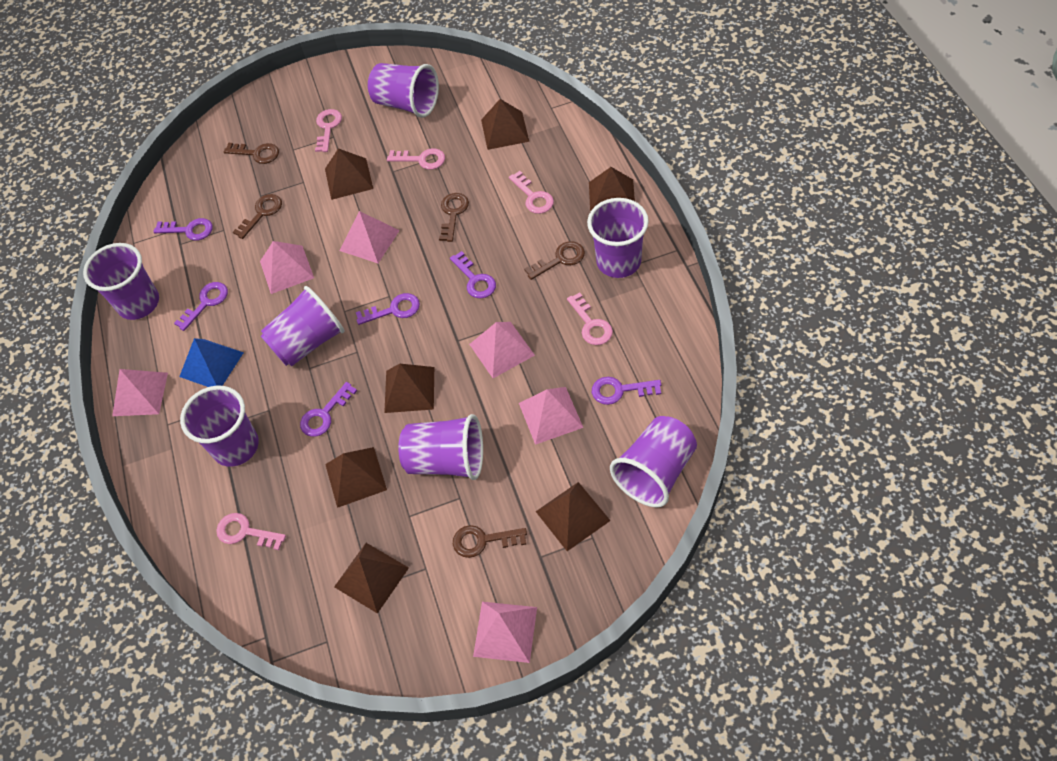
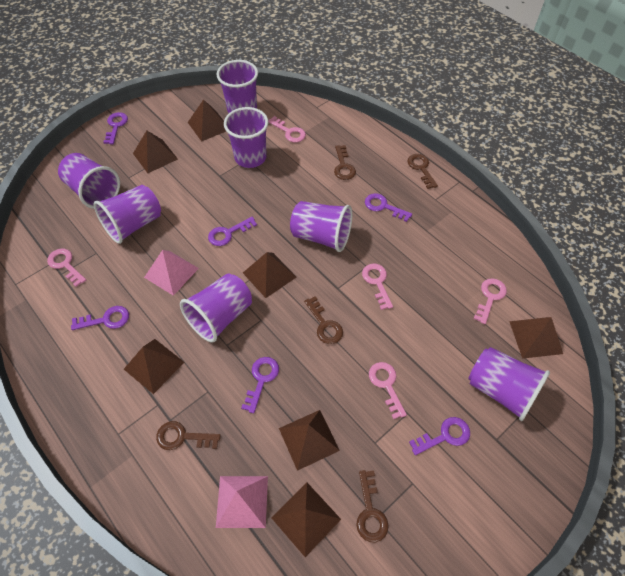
blue pyramid: 1 -> 0
pink pyramid: 6 -> 2

